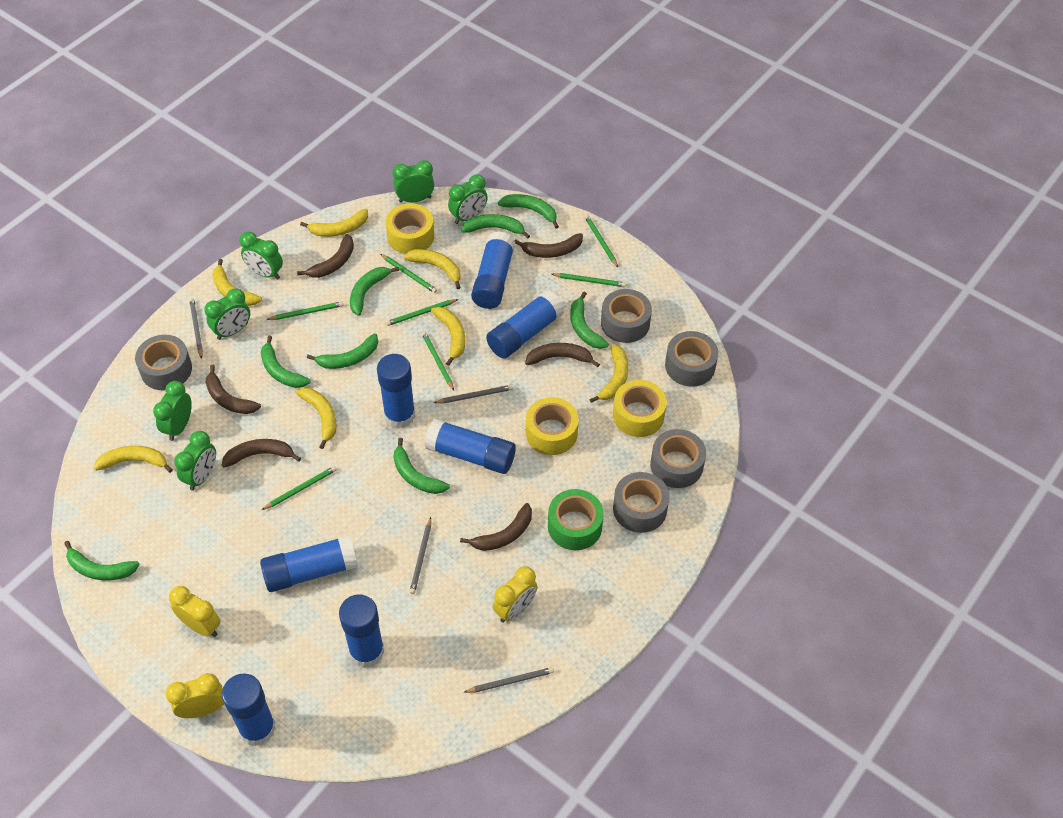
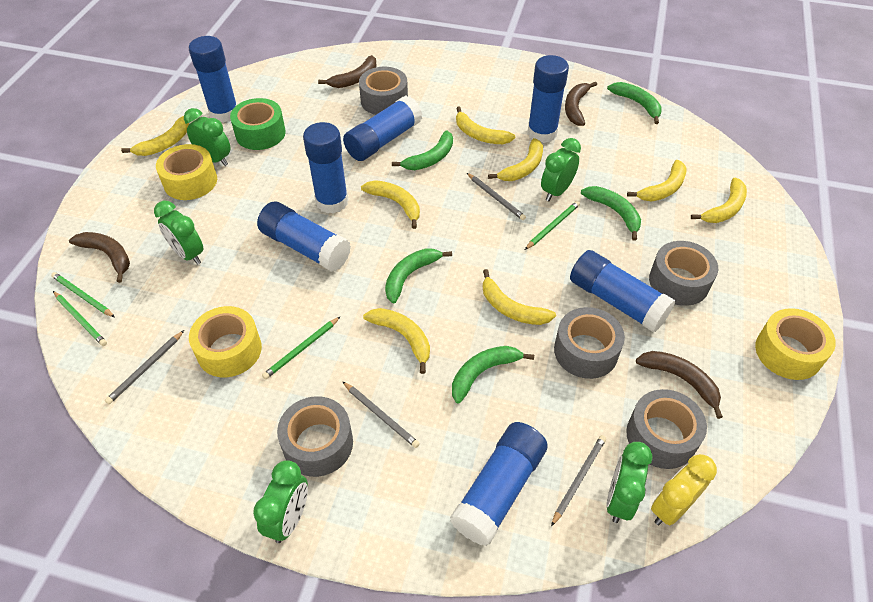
brown banana: 6 -> 4
green banana: 8 -> 5
green clock: 6 -> 5
green pencil: 7 -> 4
yellow banana: 7 -> 8
yellow clock: 3 -> 1

